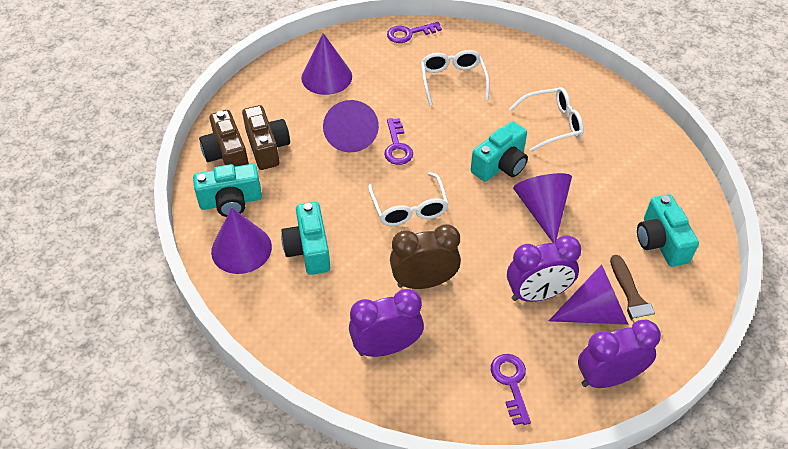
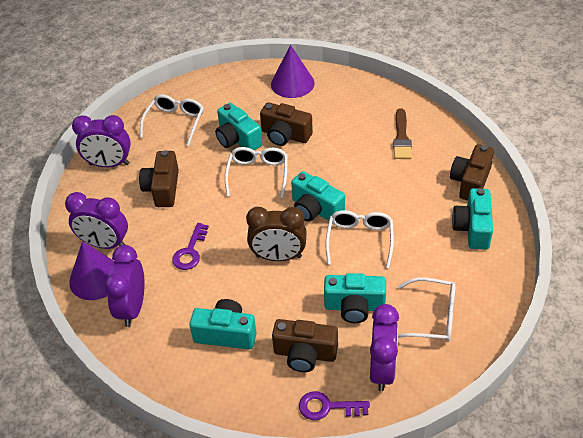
brown camera: 2 -> 4
purple clock: 3 -> 4
purple cone: 5 -> 2
purple key: 3 -> 2
turquoise camera: 4 -> 5
white glasses: 3 -> 4

